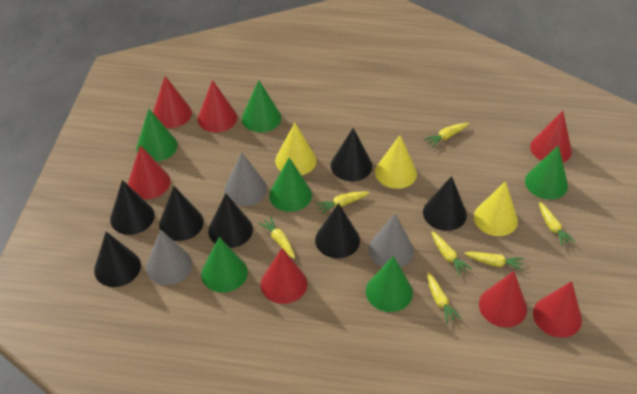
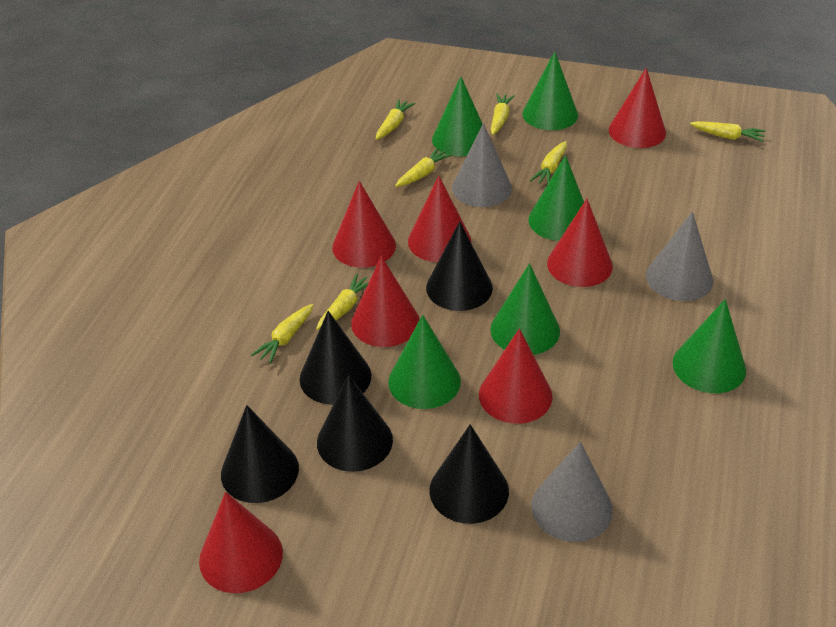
black cone: 7 -> 5
yellow cone: 3 -> 0

